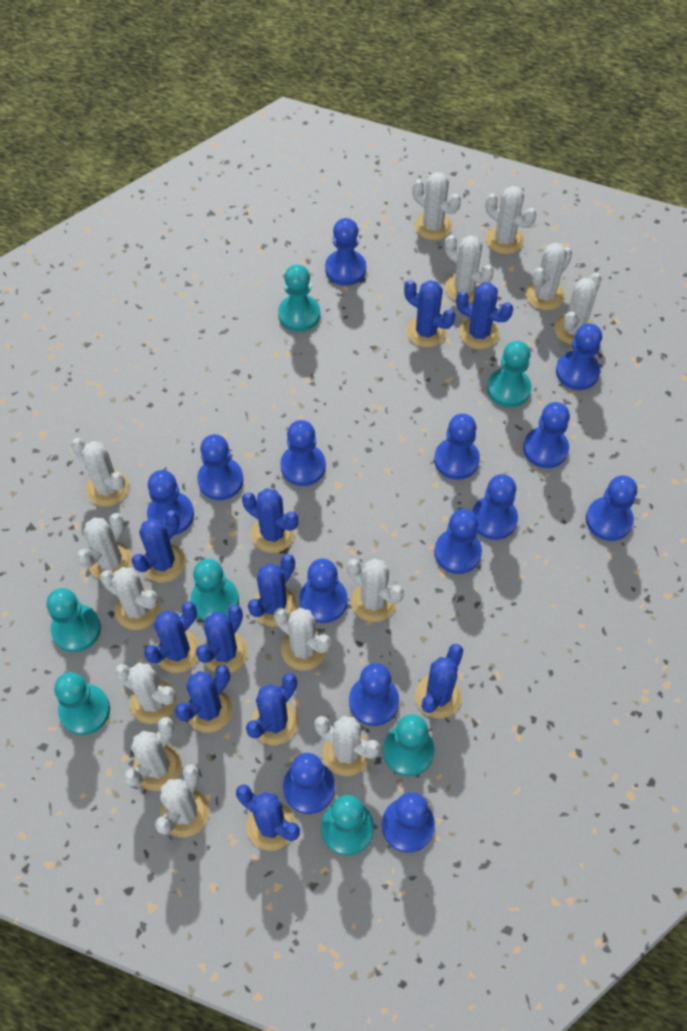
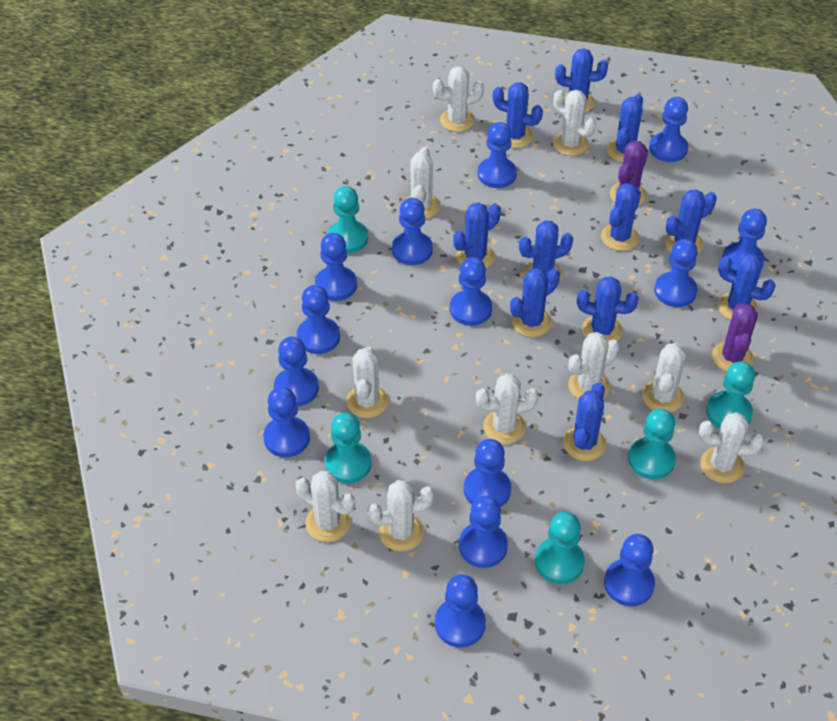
purple cactus: 0 -> 2
turquoise pawn: 7 -> 5
white cactus: 14 -> 10

